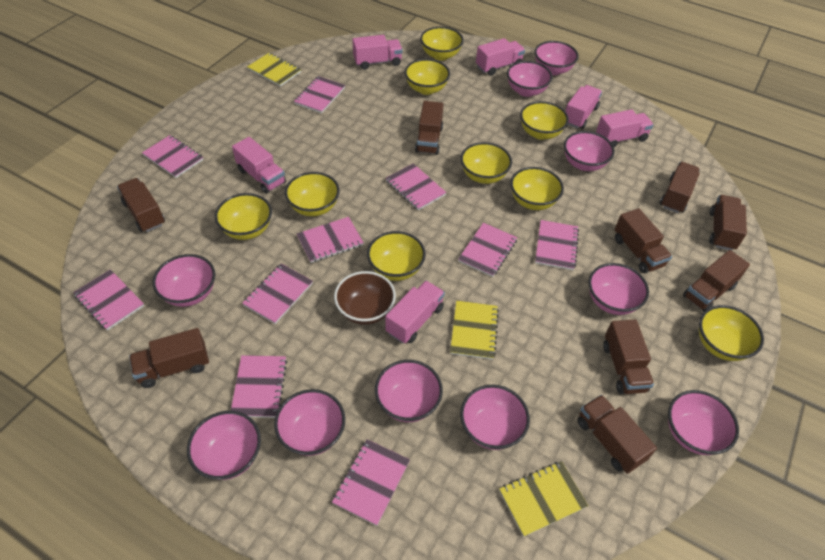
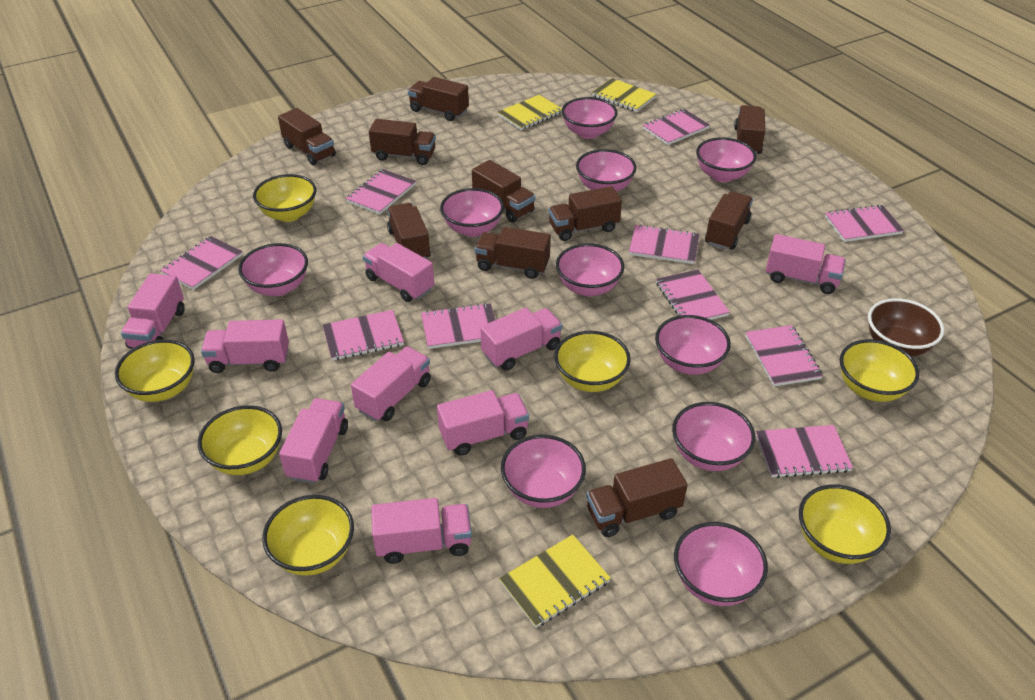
brown truck: 9 -> 10
pink truck: 6 -> 9
yellow bowl: 9 -> 7

